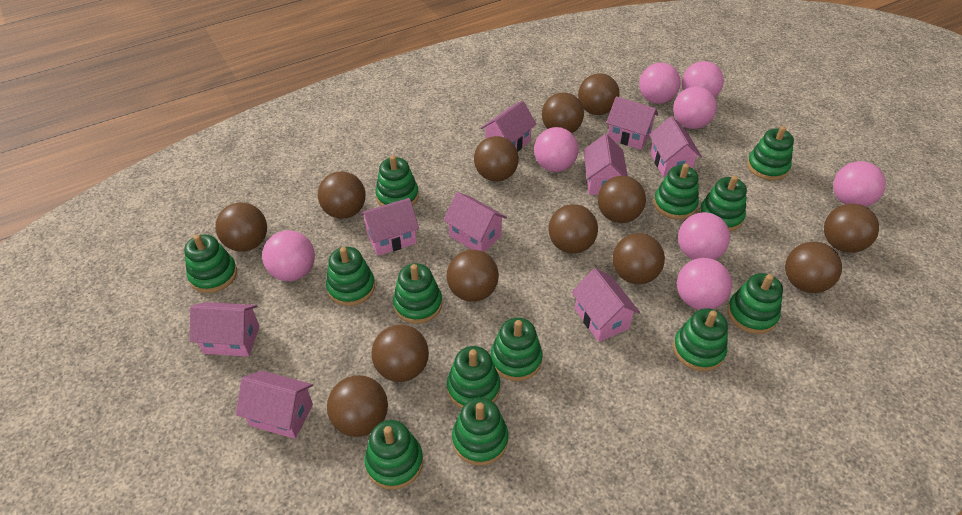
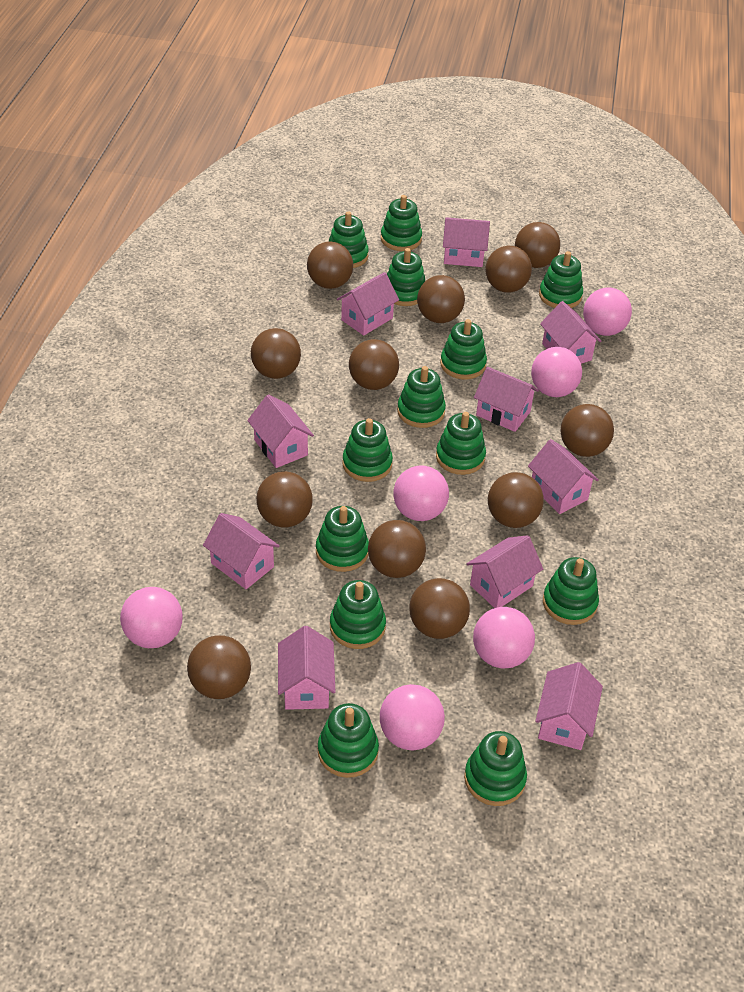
brown ball: 13 -> 12
pink ball: 8 -> 6
pink house: 9 -> 10

